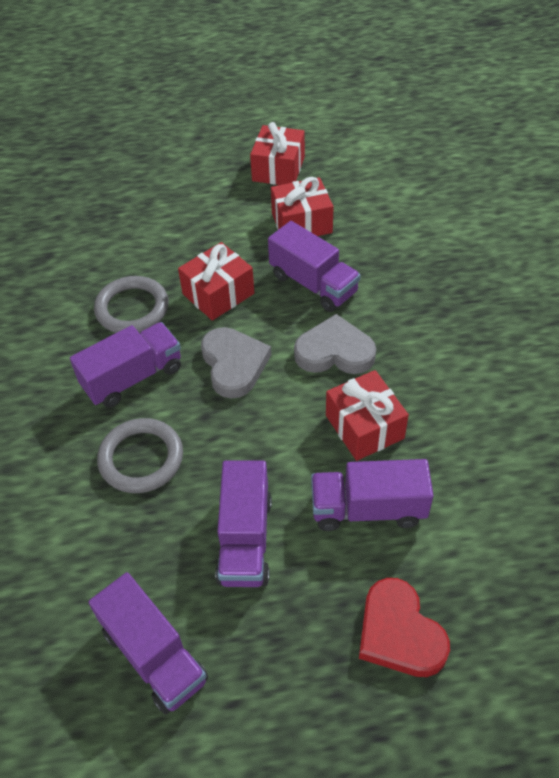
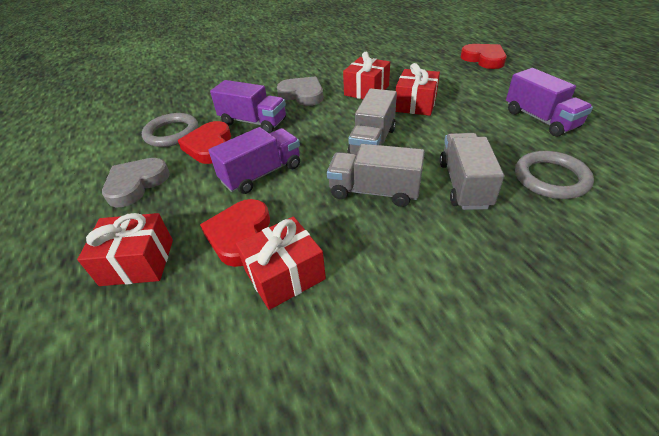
grey truck: 0 -> 3
purple truck: 5 -> 3
red heart: 1 -> 3

